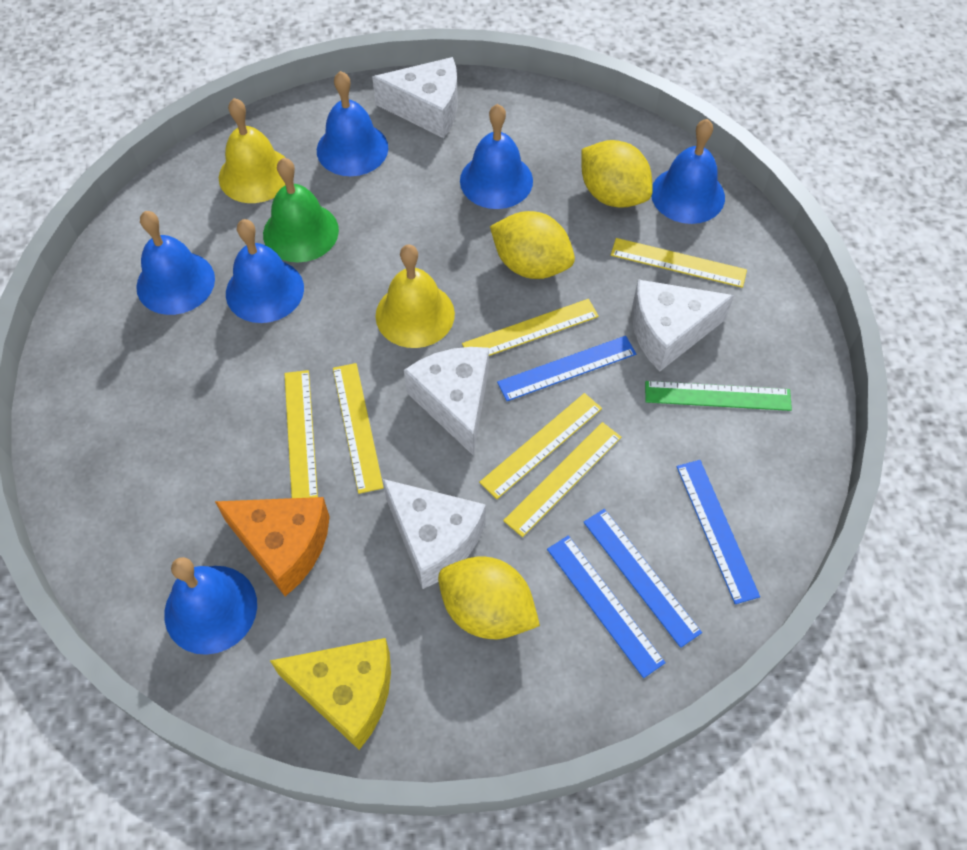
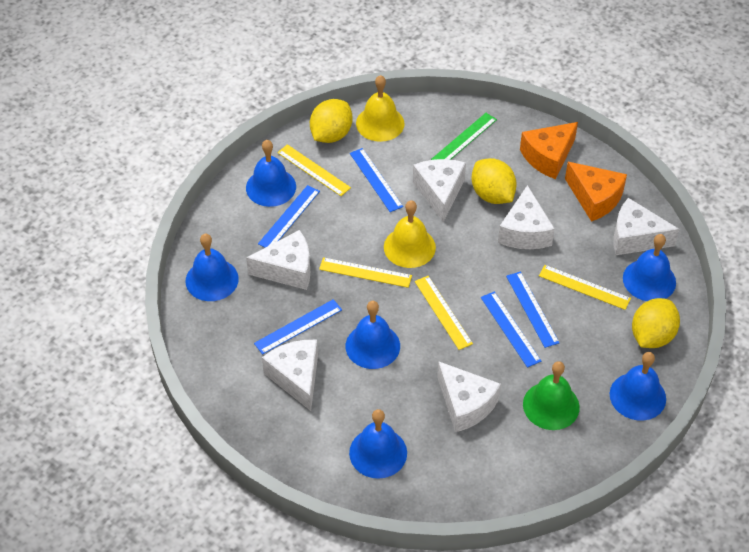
blue ruler: 4 -> 5
orange cheese: 1 -> 2
white cheese: 4 -> 6
yellow cheese: 1 -> 0
yellow ruler: 6 -> 4

